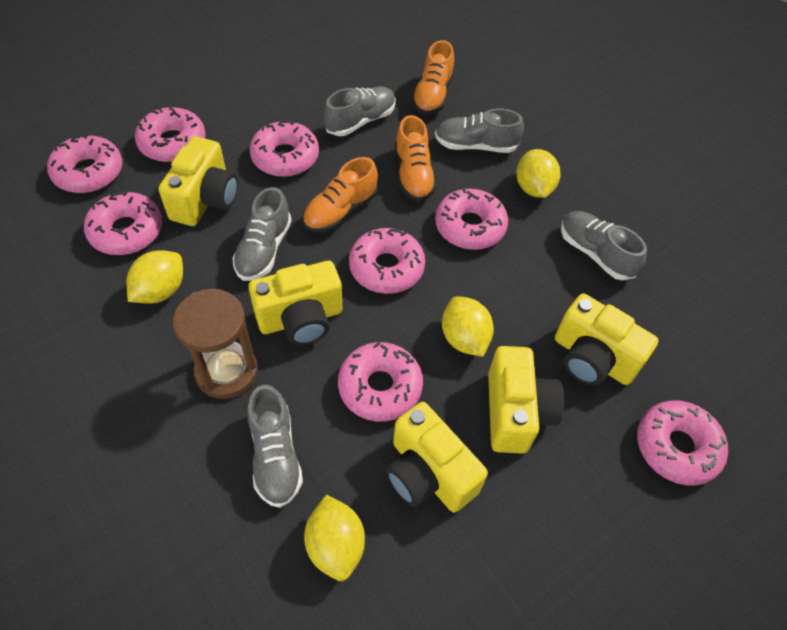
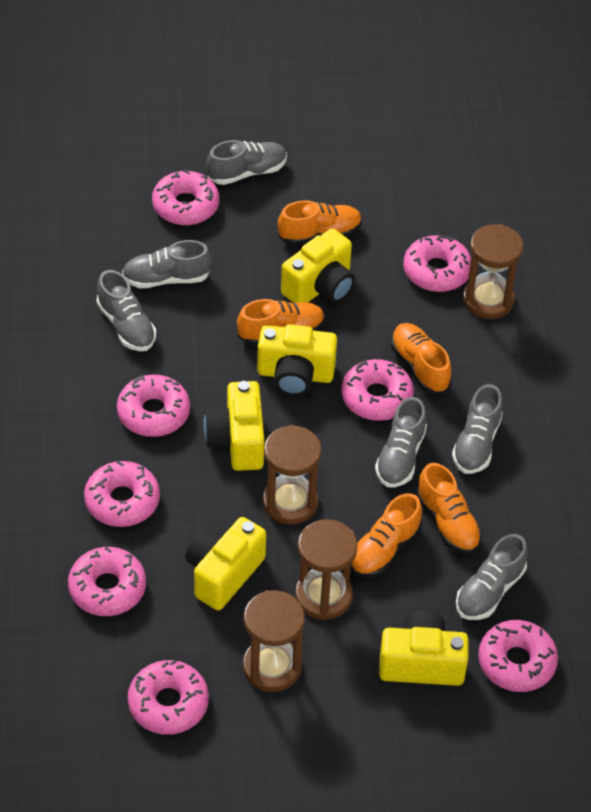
brown hourglass: 1 -> 4
grey shoe: 5 -> 6
orange shoe: 3 -> 5
yellow lemon: 4 -> 0

